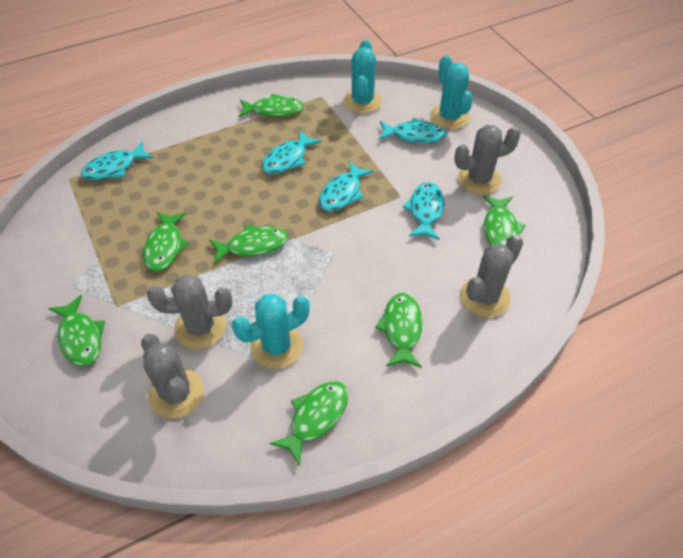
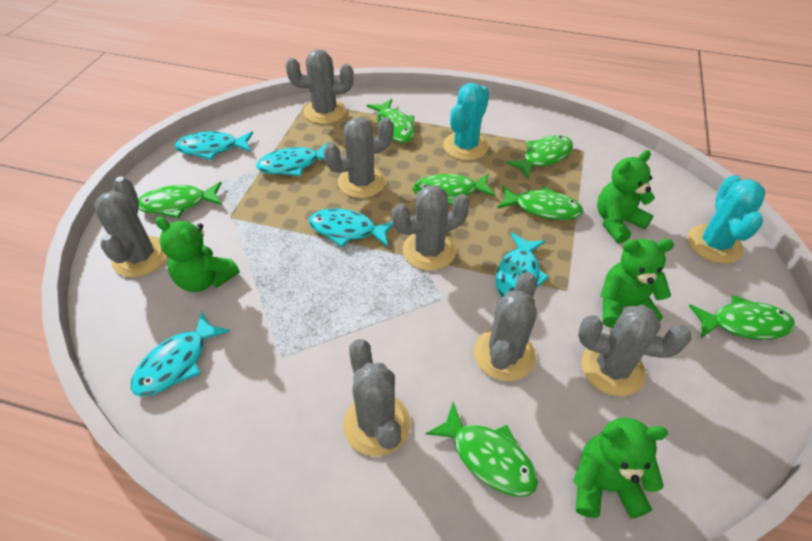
green teddy bear: 0 -> 4
grey cactus: 4 -> 7
turquoise cactus: 3 -> 2

